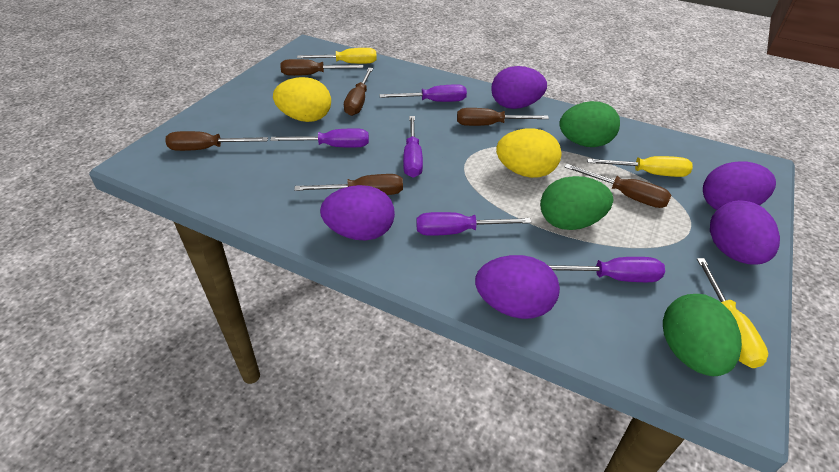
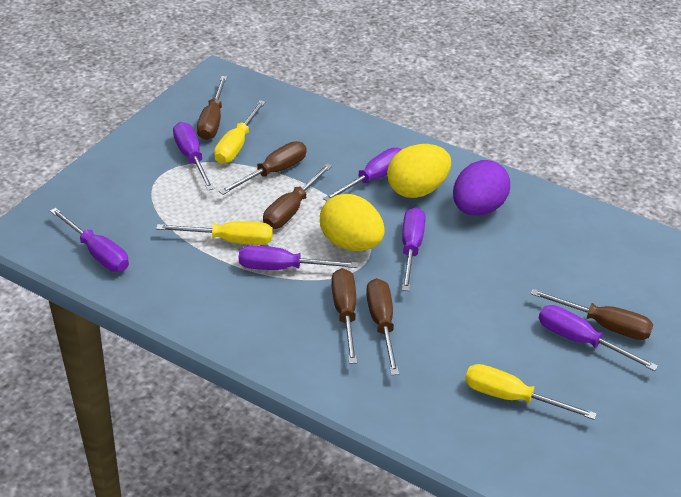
green egg: 3 -> 0
purple egg: 5 -> 1
purple screwdriver: 5 -> 6

